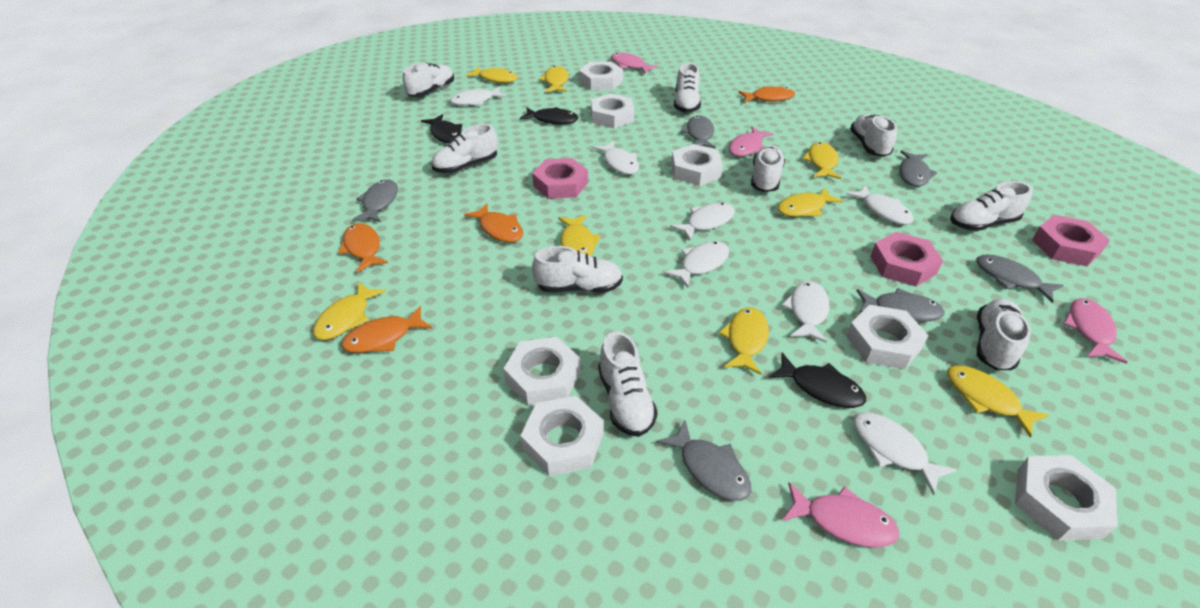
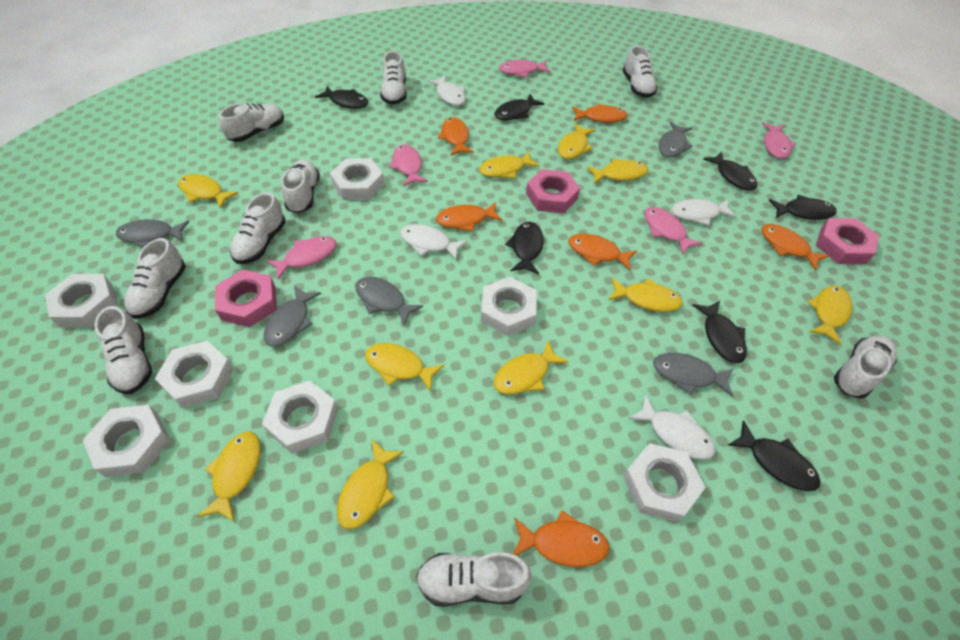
black fish: 3 -> 7
grey fish: 6 -> 5
orange fish: 4 -> 6
pink fish: 4 -> 5
white fish: 7 -> 4
yellow fish: 8 -> 10

